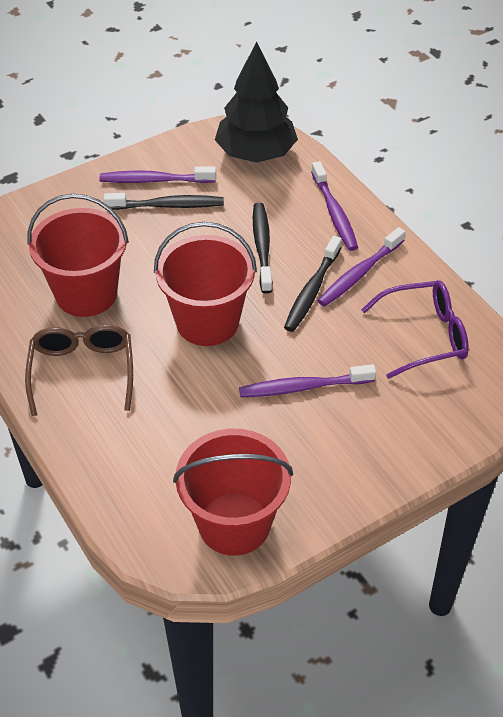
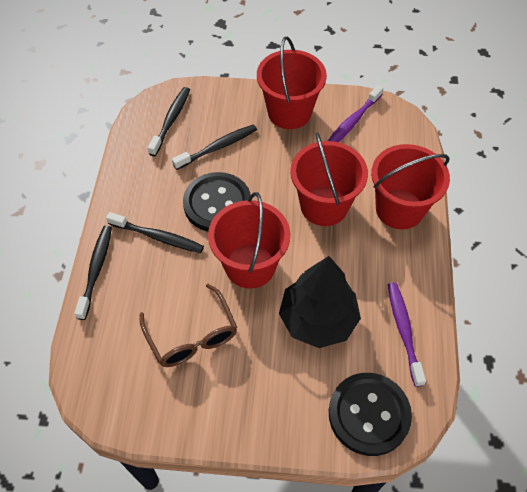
black button: 0 -> 2
black toothbrush: 3 -> 4
purple glasses: 1 -> 0
purple toothbrush: 4 -> 2
red bucket: 3 -> 4

